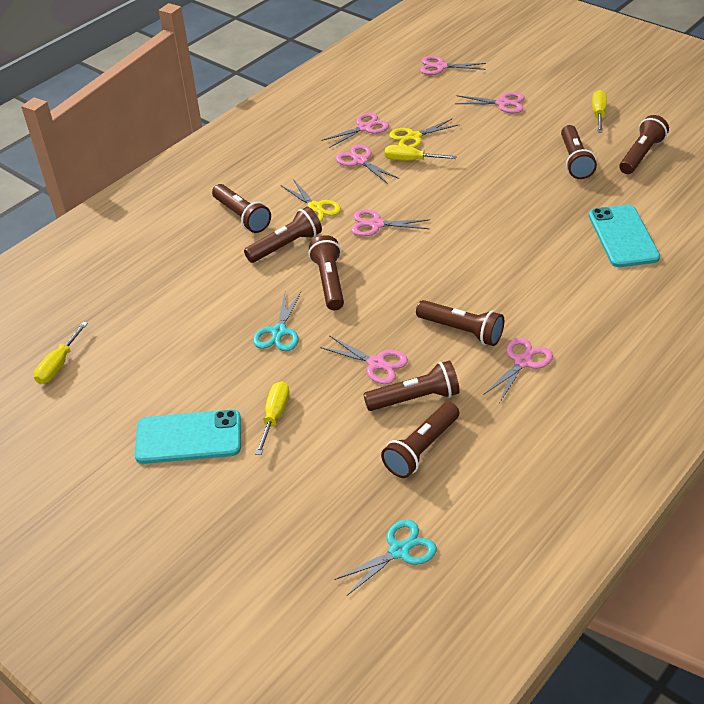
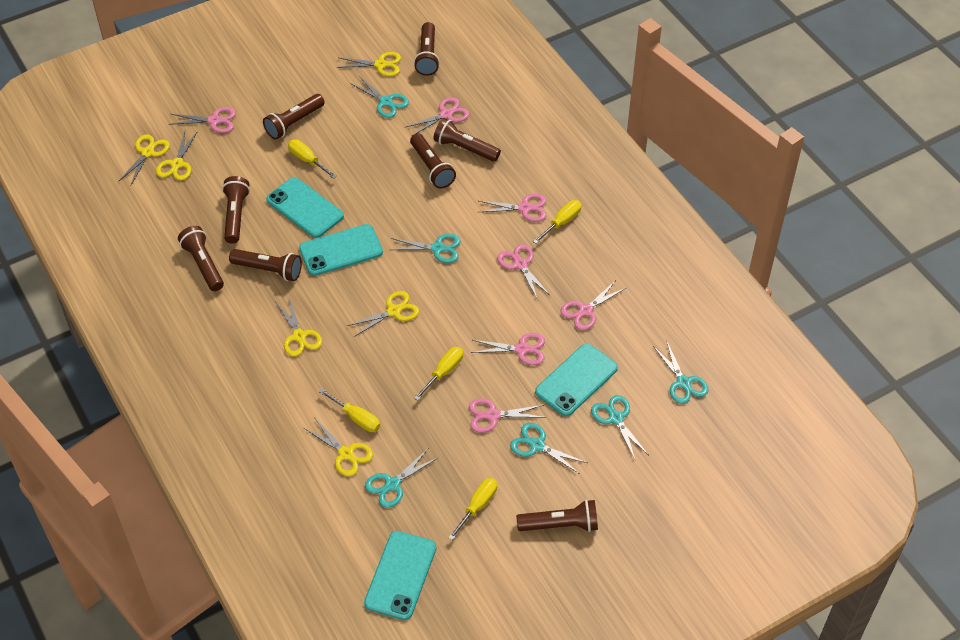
turquoise phone: 2 -> 4
turquoise scissors: 2 -> 6
yellow scissors: 2 -> 6
yellow screwdriver: 4 -> 5

